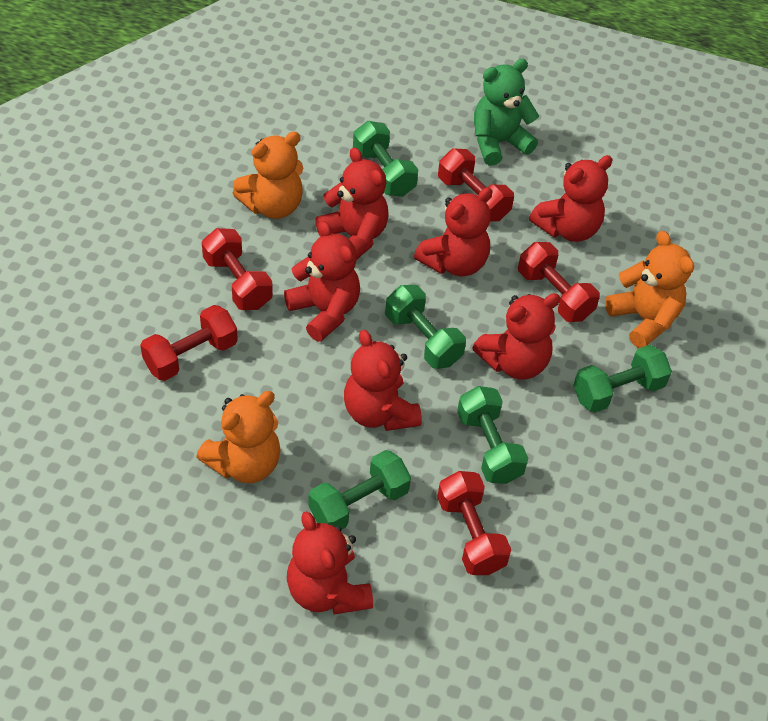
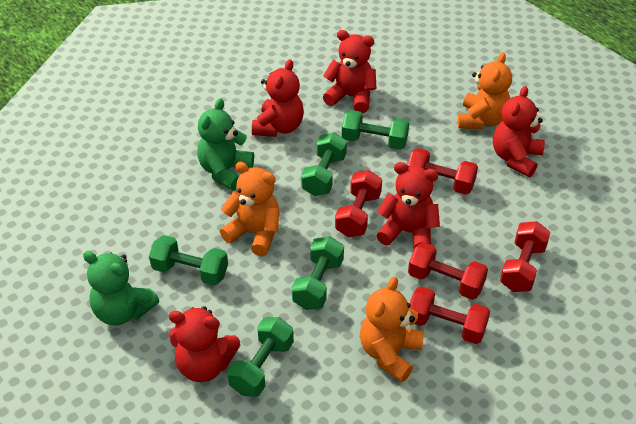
green teddy bear: 1 -> 2
red teddy bear: 7 -> 5

